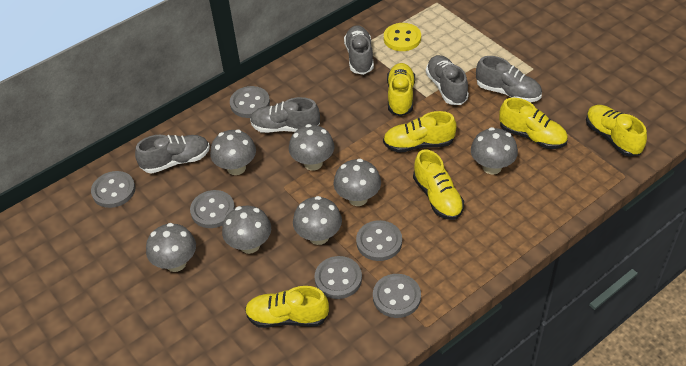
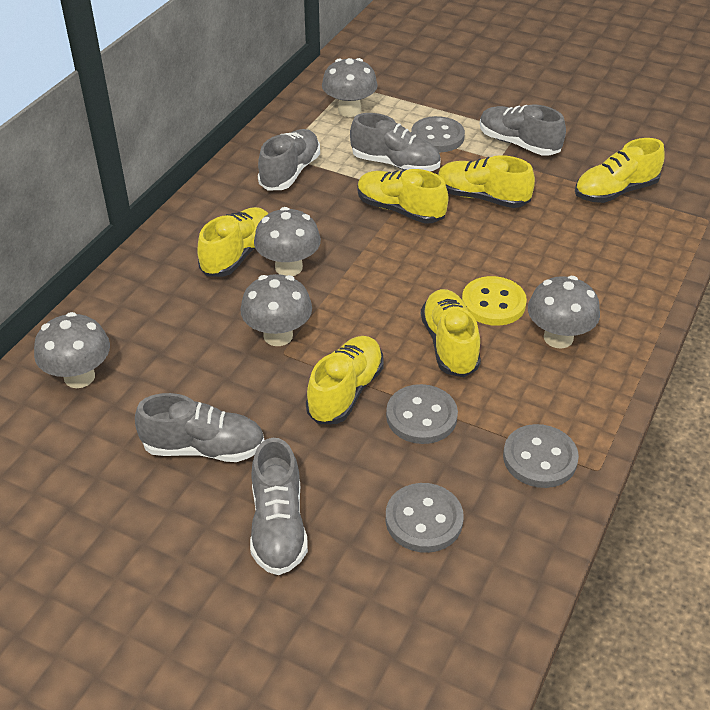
grey button: 6 -> 4
grey mushroom: 7 -> 5

